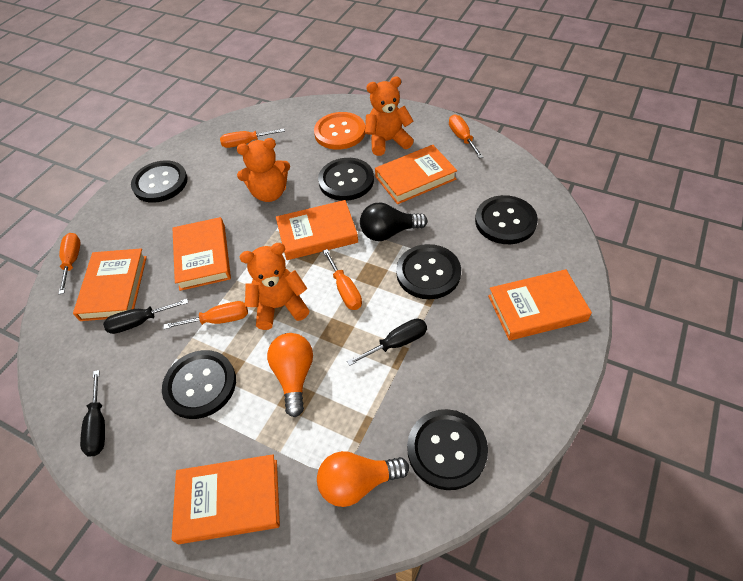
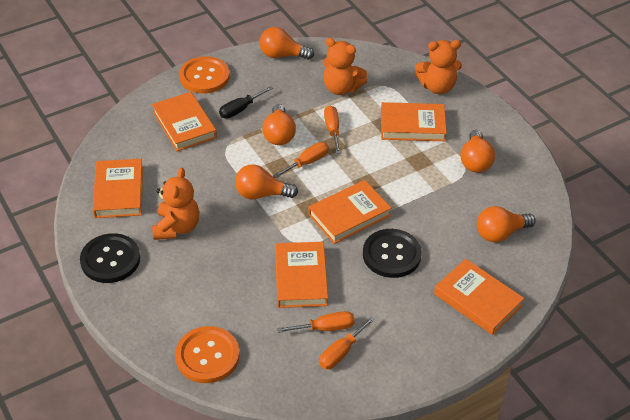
black button: 6 -> 2
black light bulb: 1 -> 0
black screwdriver: 3 -> 1
orange button: 1 -> 2
orange light bulb: 2 -> 5
orange screwdriver: 5 -> 4

